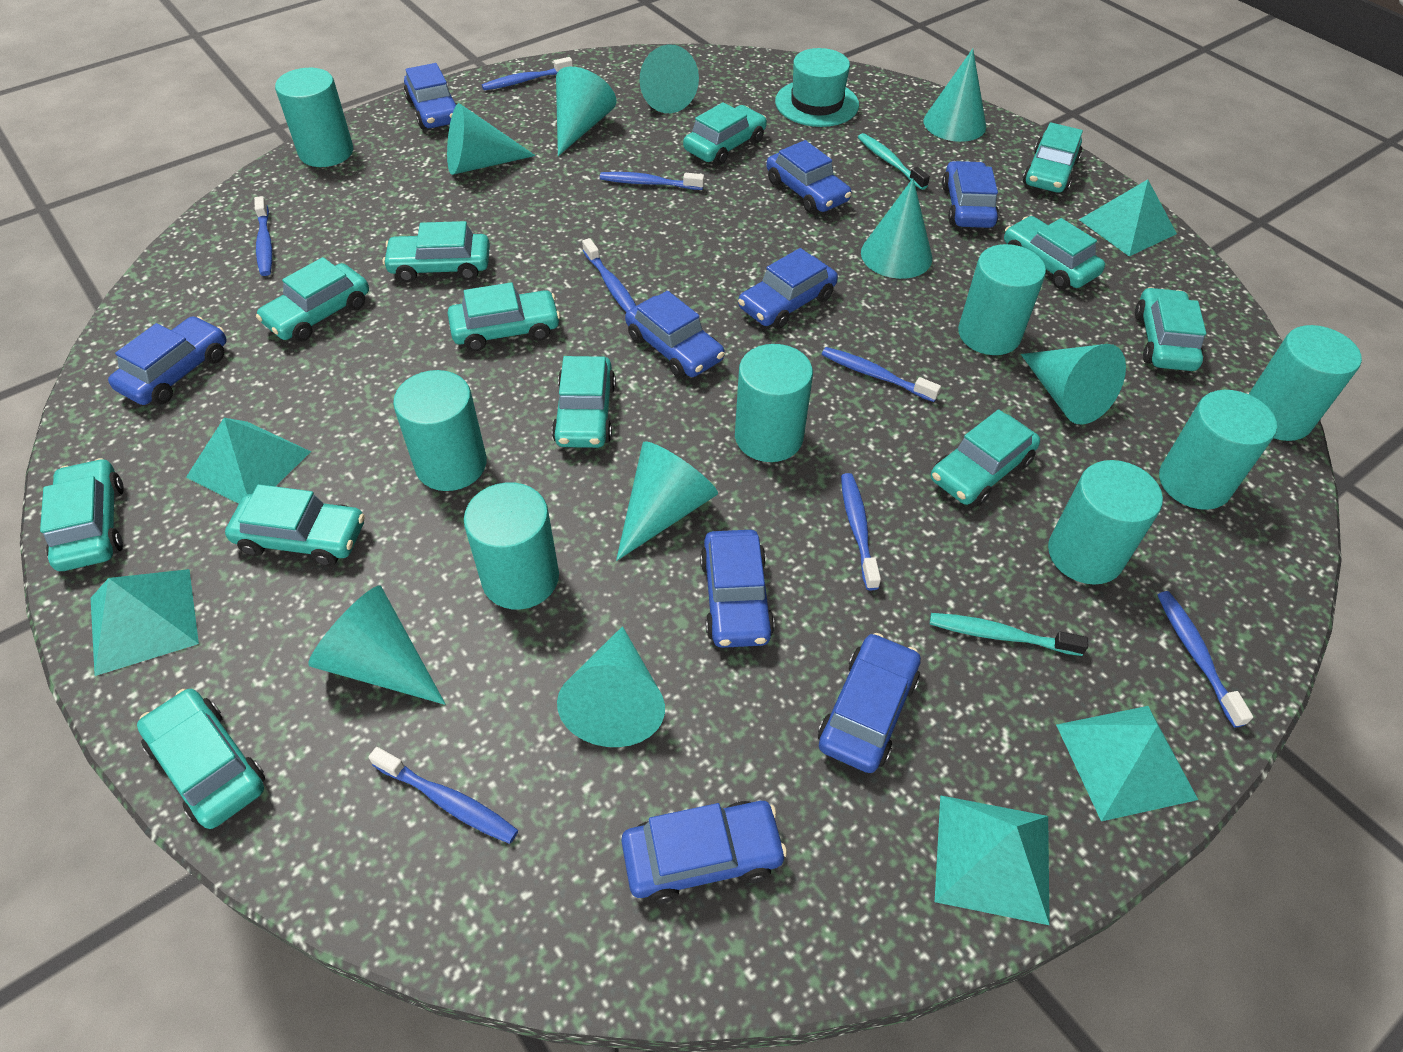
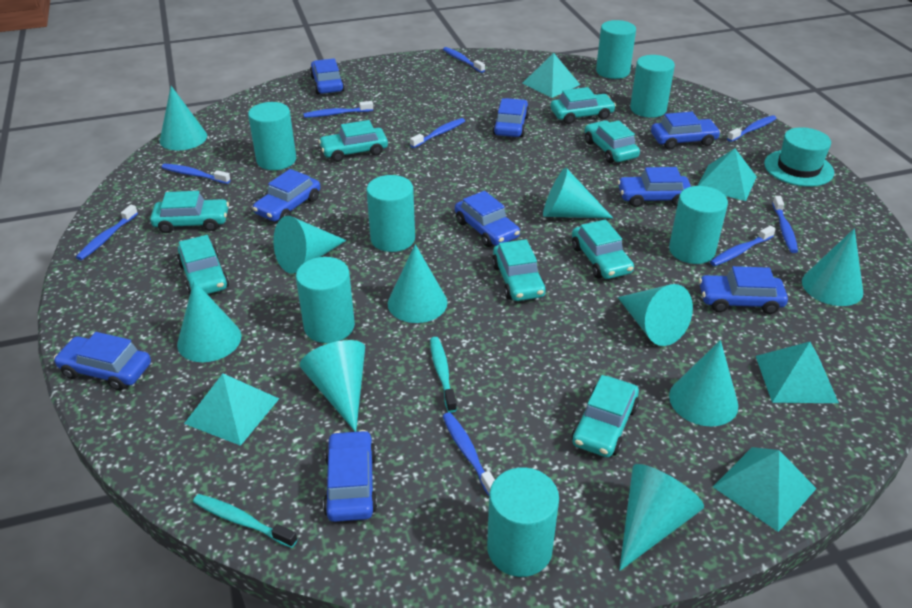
blue toothbrush: 8 -> 9
turquoise car: 12 -> 8
turquoise cone: 9 -> 10
turquoise cylinder: 8 -> 7

